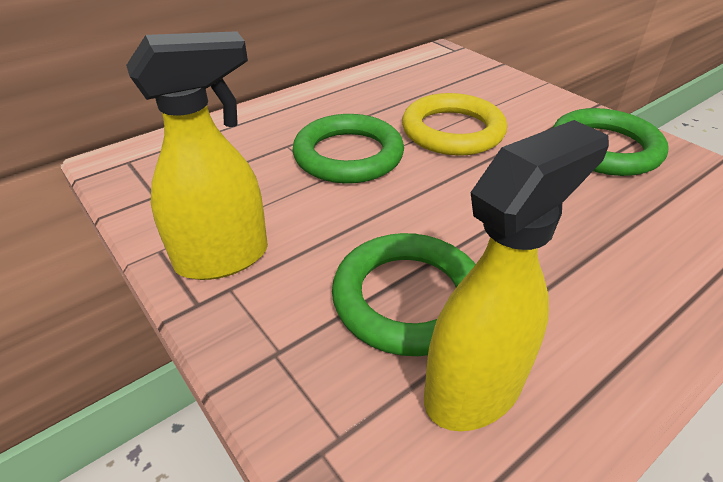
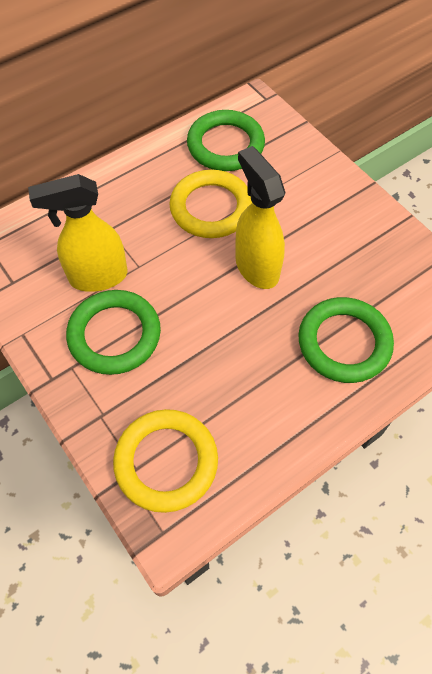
yellow ring: 1 -> 2

